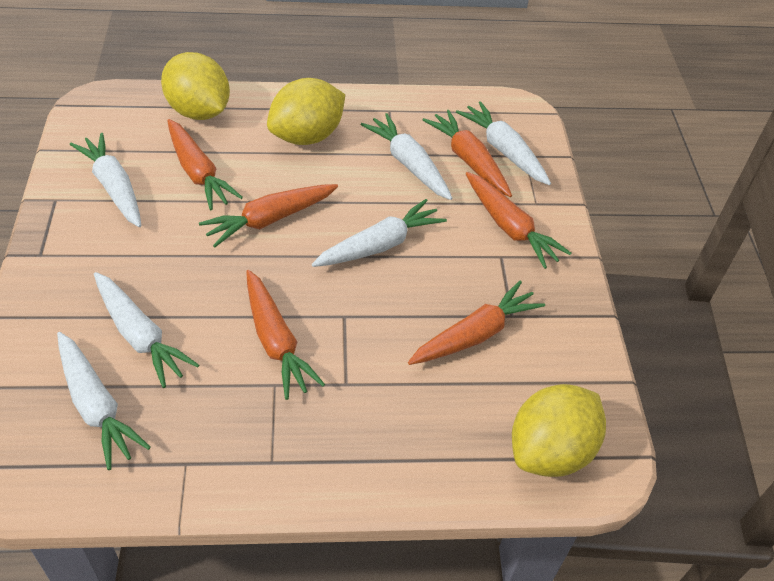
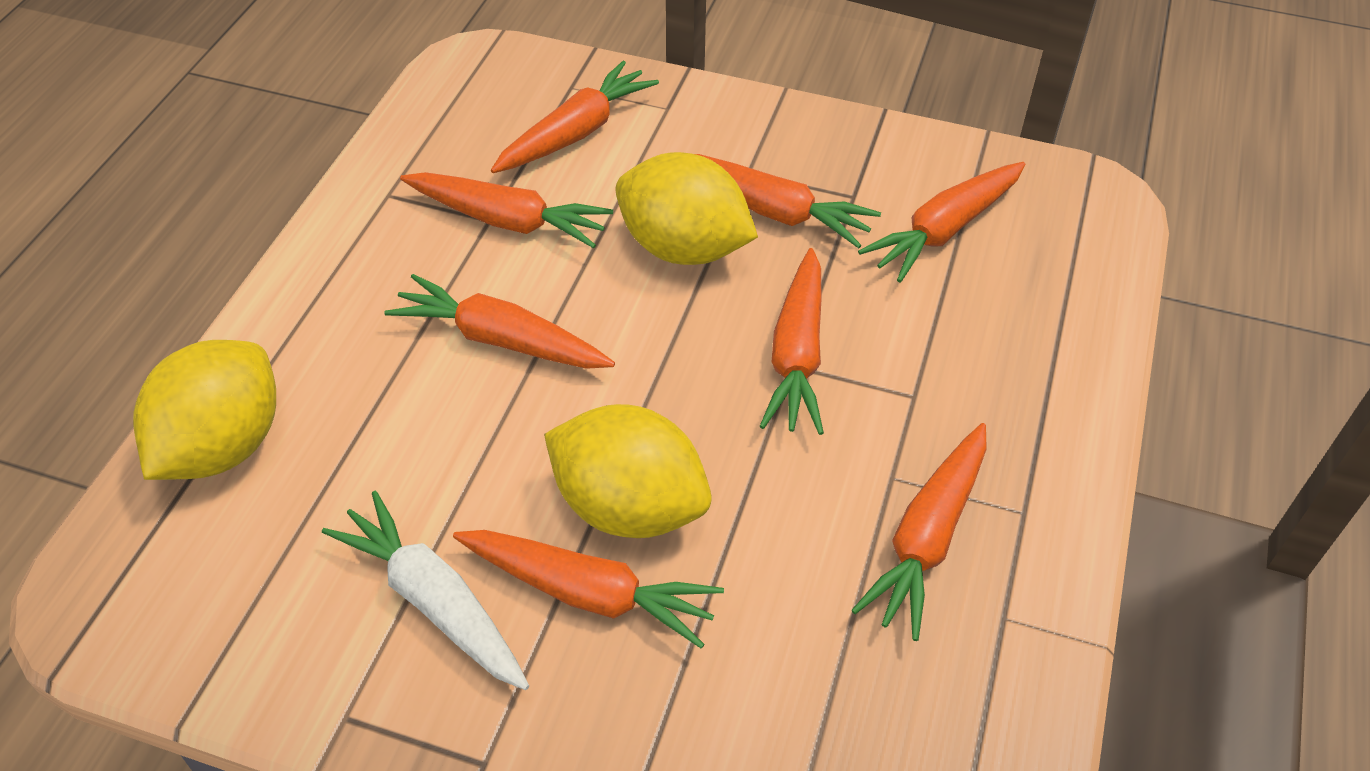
orange carrot: 6 -> 8
white carrot: 6 -> 1

